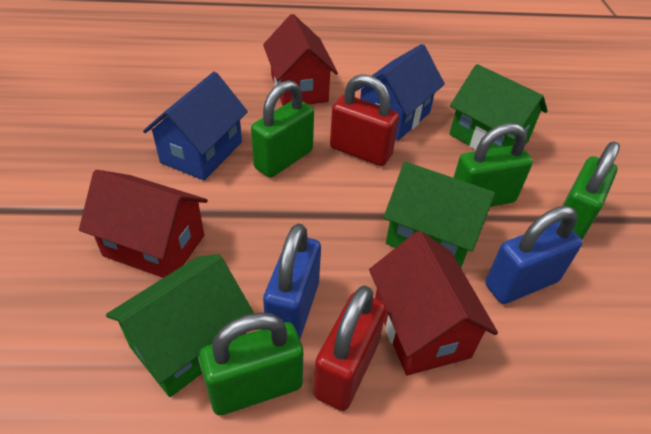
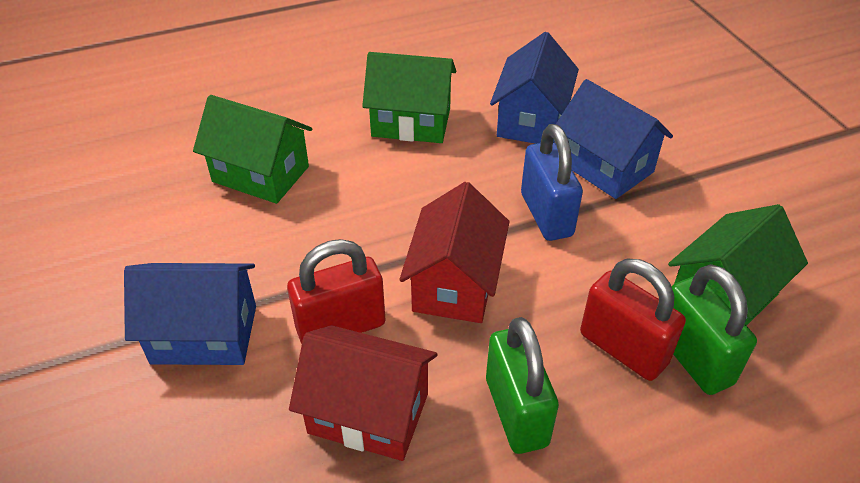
blue house: 2 -> 3
blue padlock: 2 -> 1
green padlock: 4 -> 2
red house: 3 -> 2

